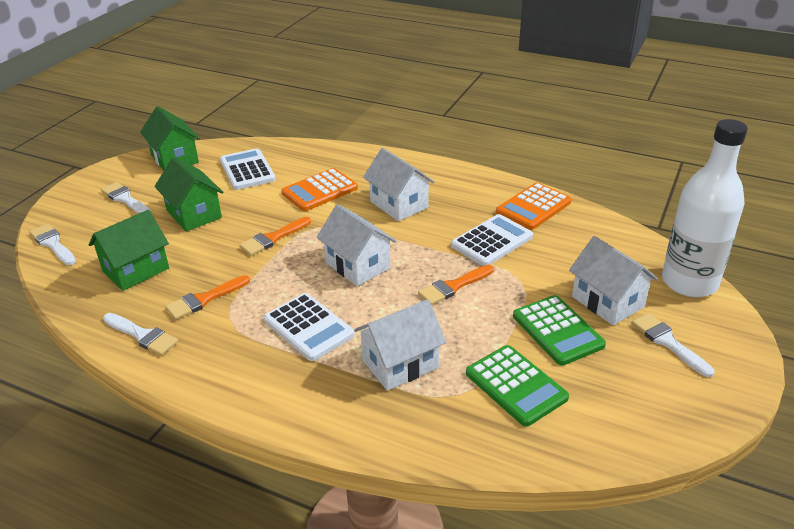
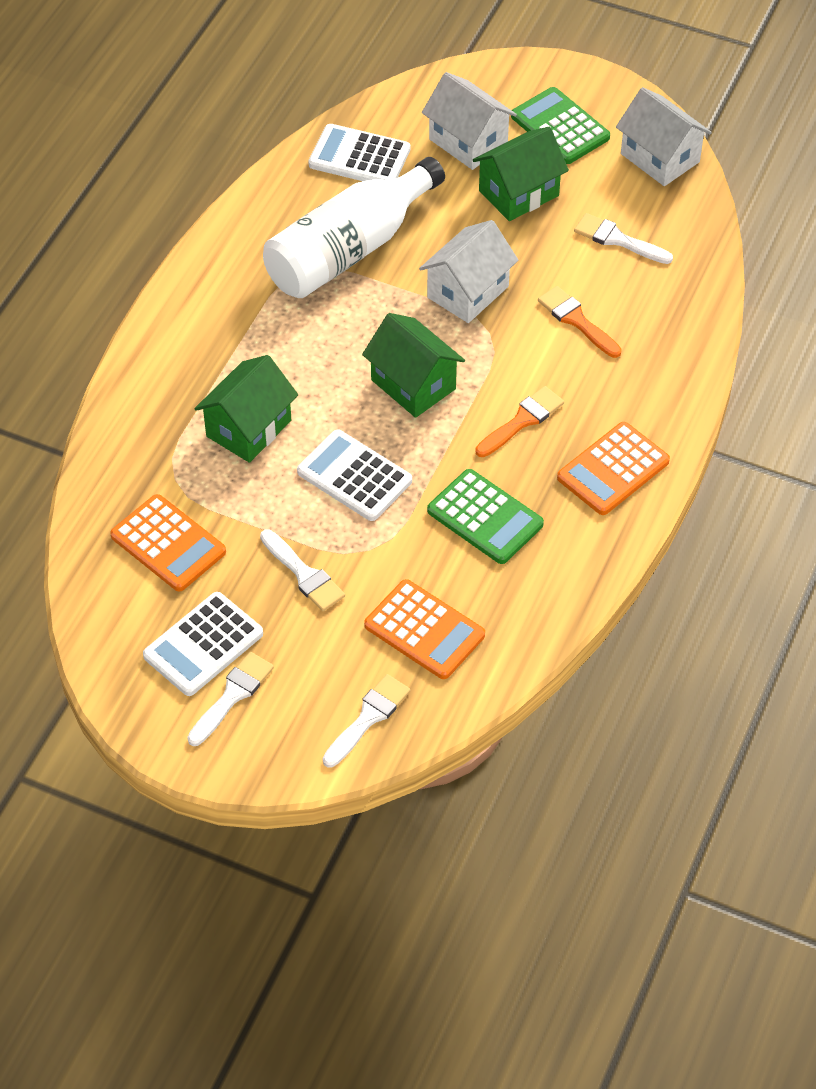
orange brush: 3 -> 2
orange calculator: 2 -> 3
white house: 4 -> 3

